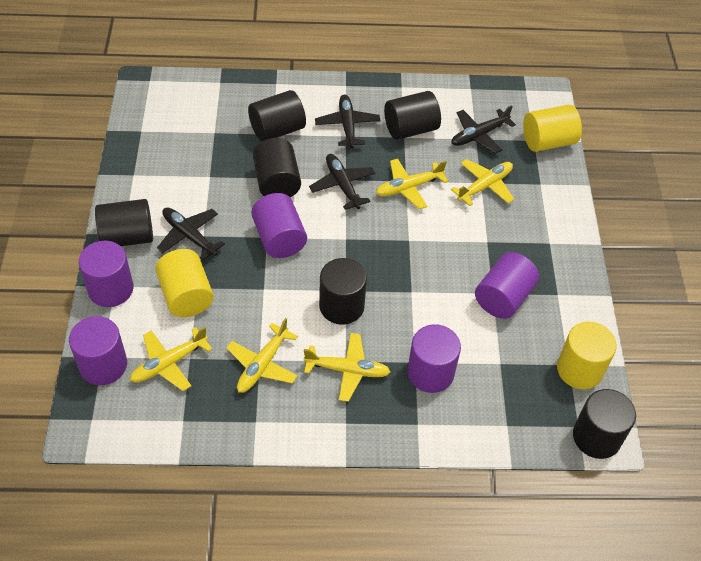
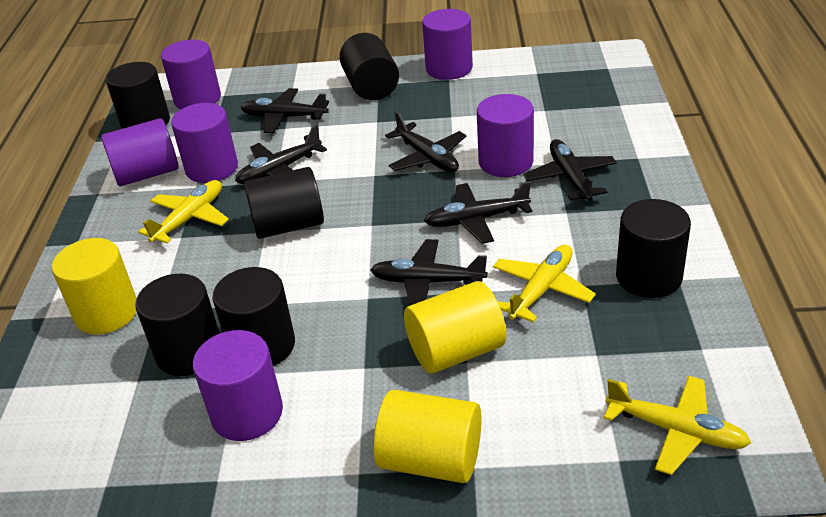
black plane: 4 -> 6
purple cylinder: 5 -> 6
yellow plane: 5 -> 3

